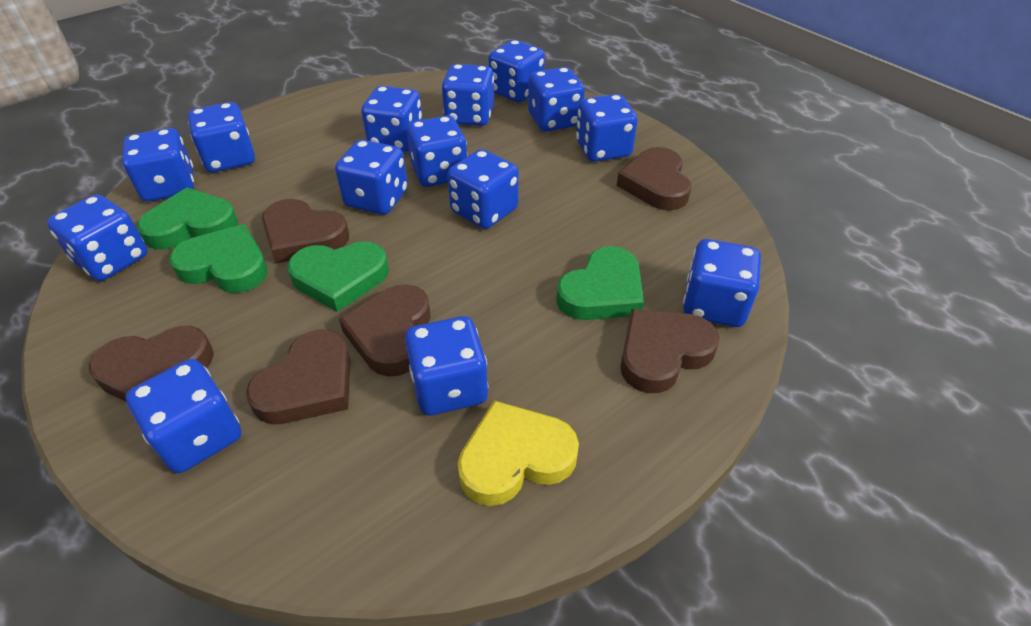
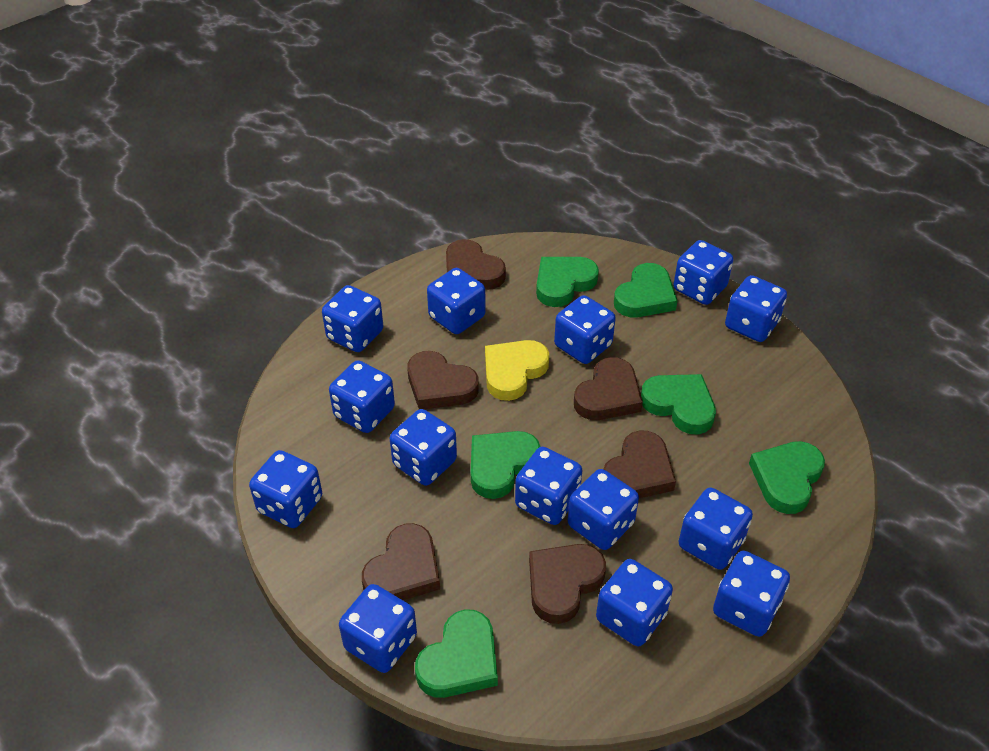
green heart: 4 -> 6

